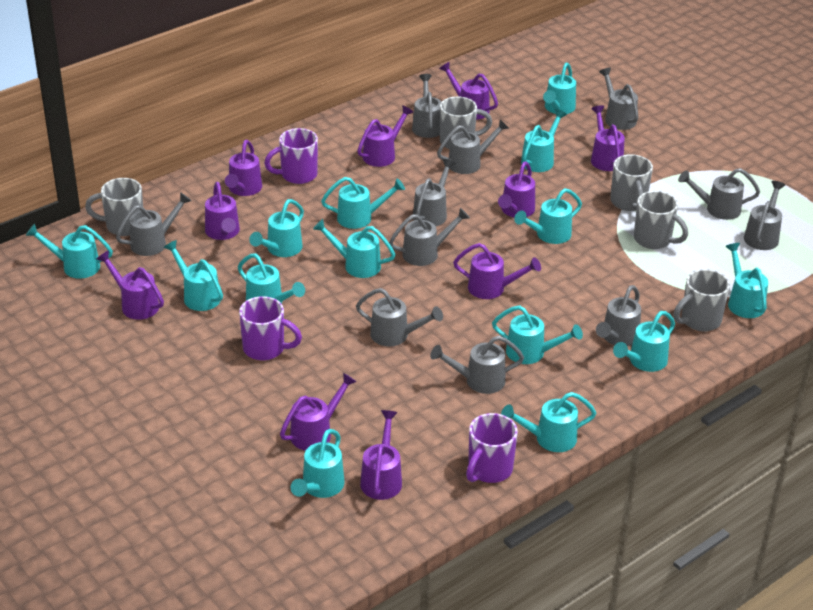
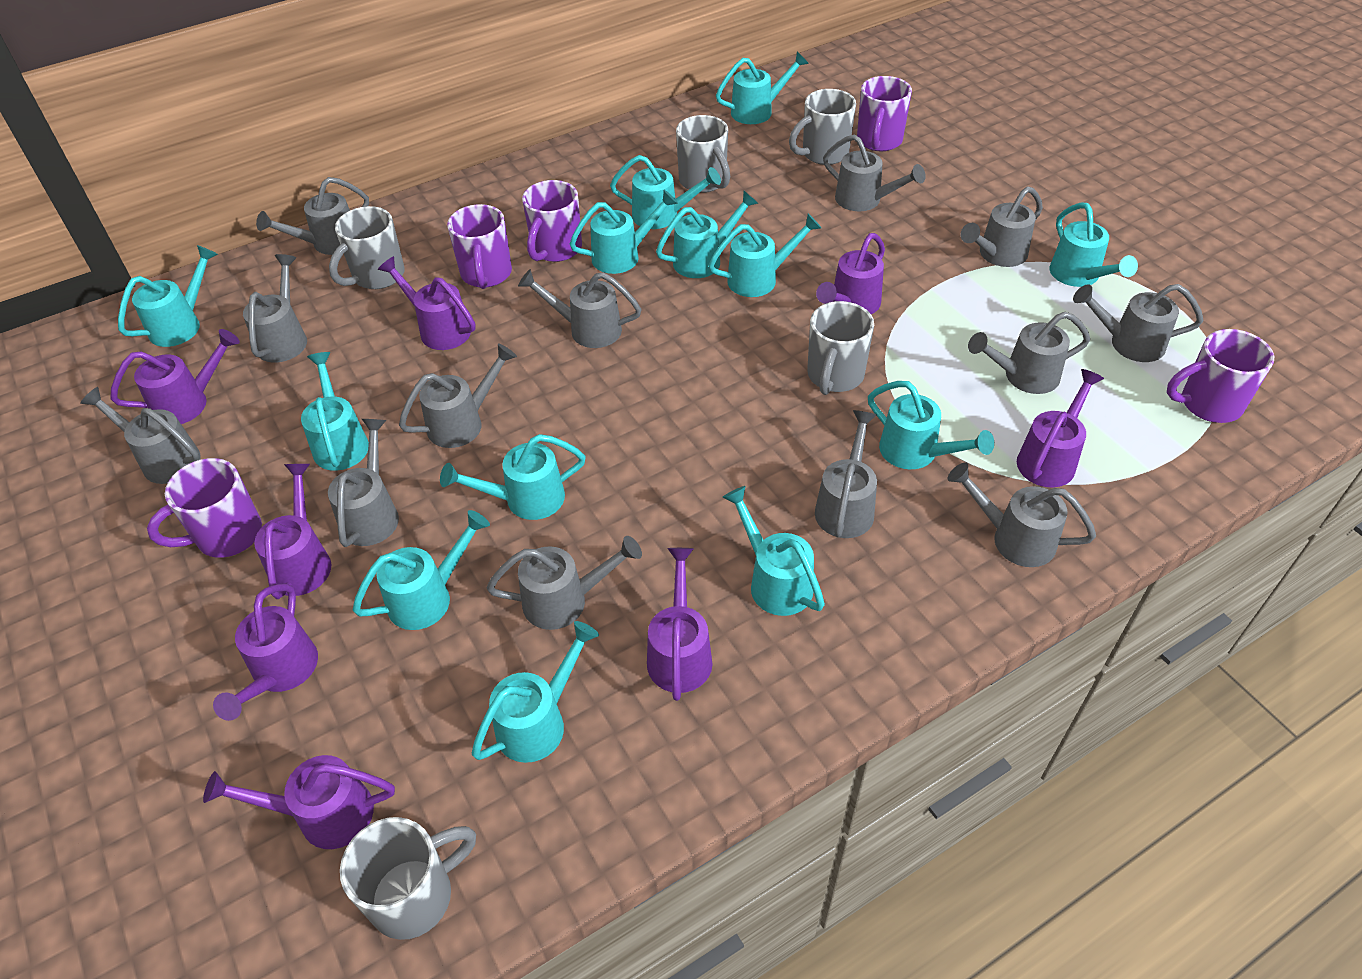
grey watering can: 11 -> 13
purple mug: 3 -> 5
purple watering can: 10 -> 8
turquoise watering can: 14 -> 13

